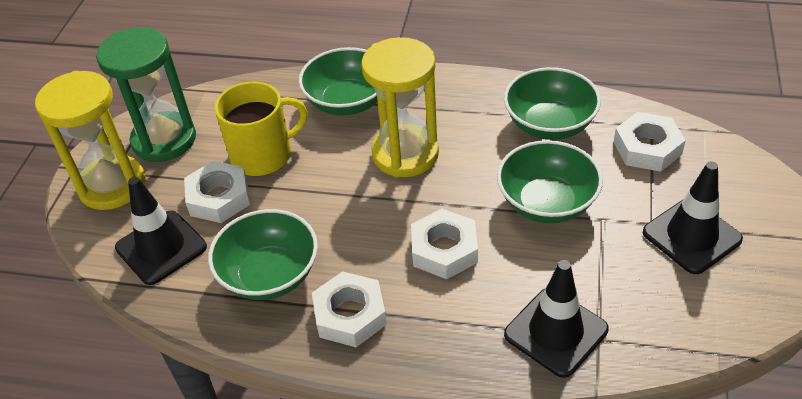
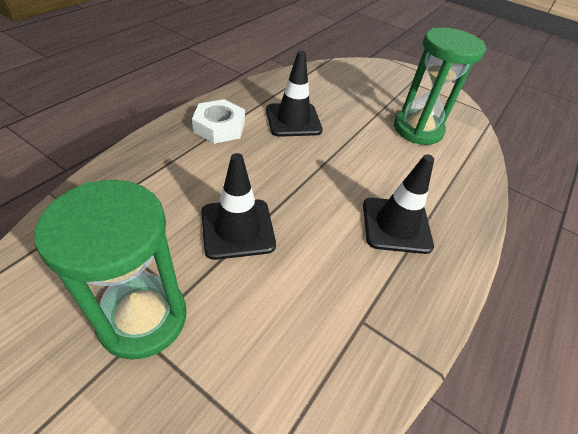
green bowl: 4 -> 0
green hourglass: 1 -> 2
white nut: 4 -> 1
yellow hourglass: 2 -> 0
yellow mug: 1 -> 0

